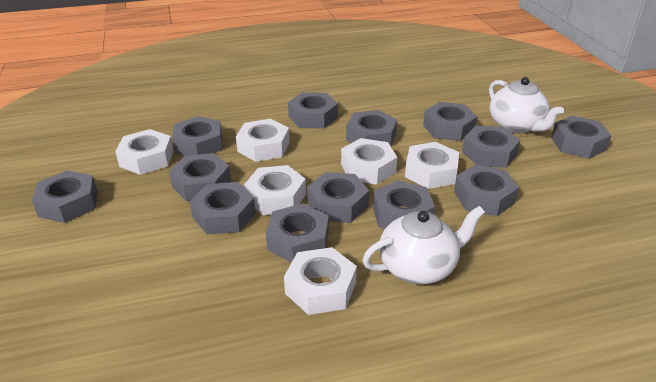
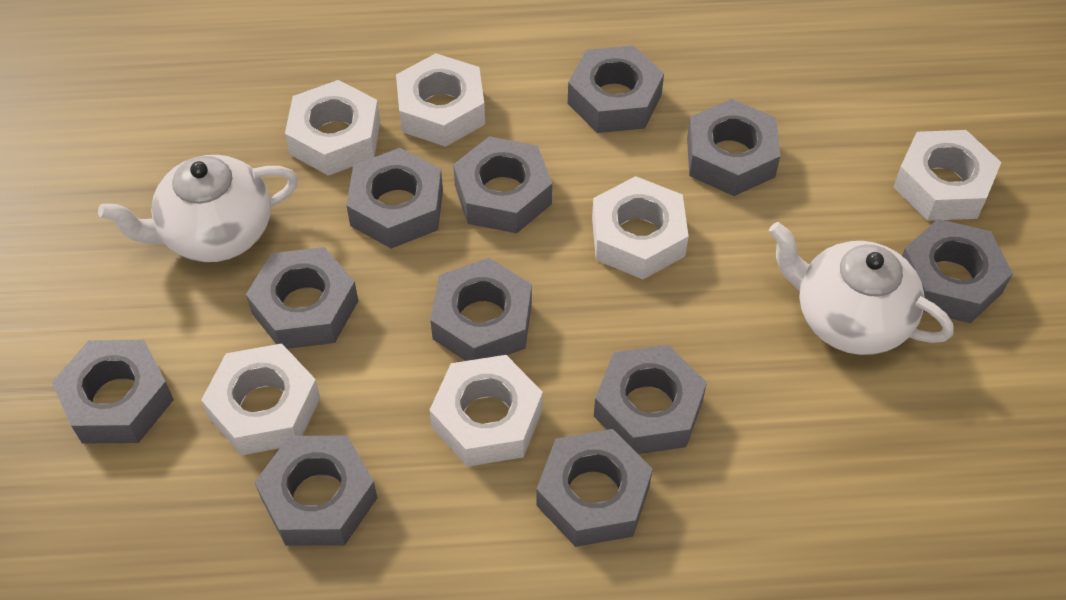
grey nut: 13 -> 11

